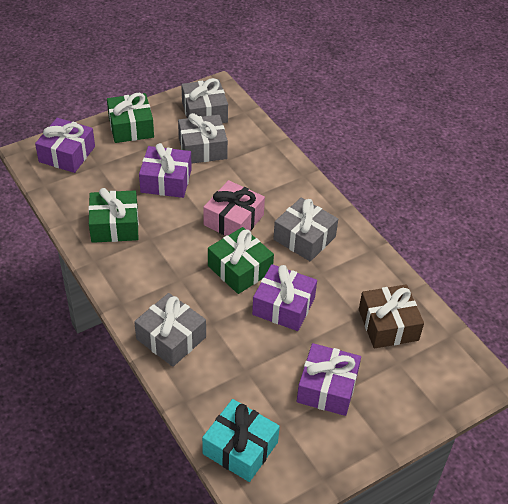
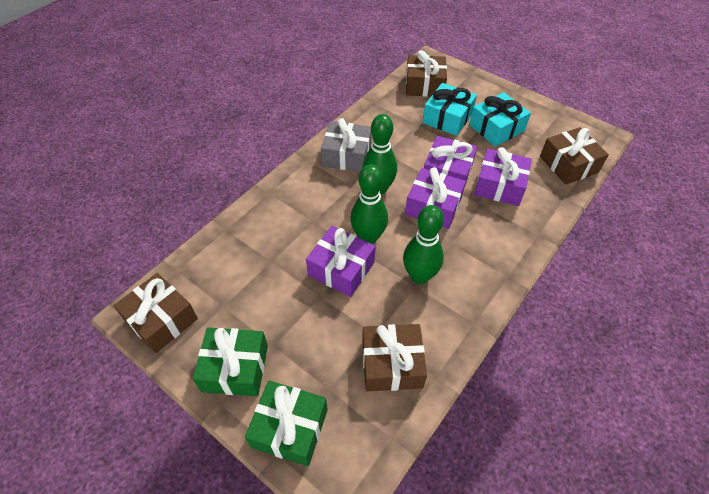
brown gift: 1 -> 4
green bowling pin: 0 -> 3
green gift: 3 -> 2
grey gift: 4 -> 1
pink gift: 1 -> 0
turquoise gift: 1 -> 2

